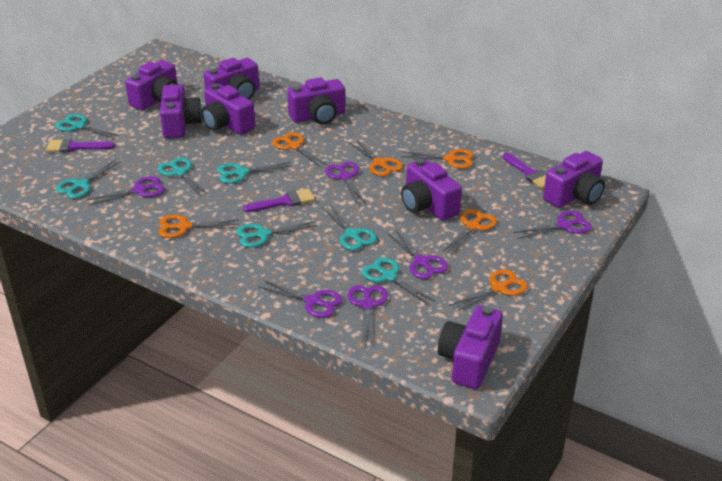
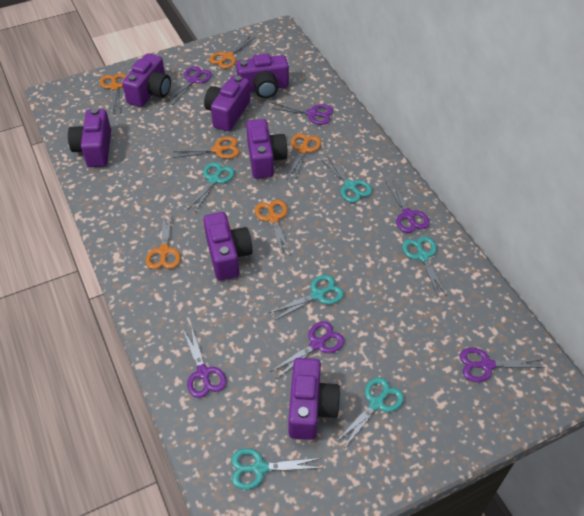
purple brush: 3 -> 0
purple camera: 8 -> 7
turquoise scissors: 7 -> 6

